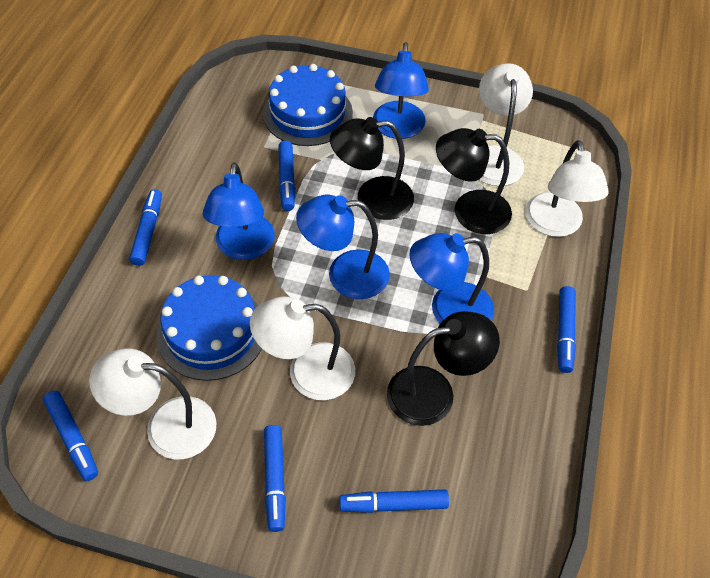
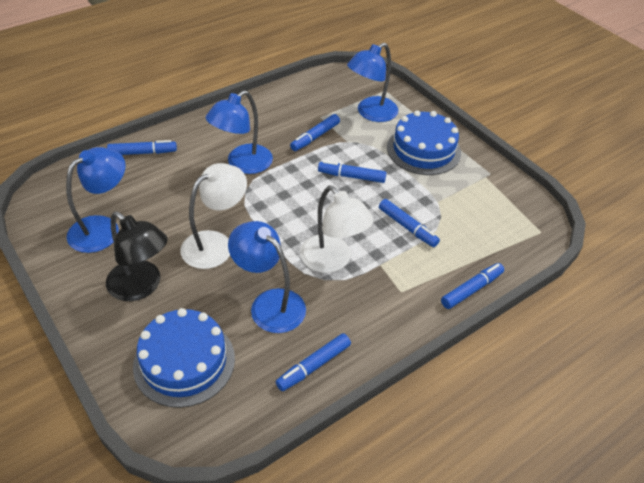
black lamp: 3 -> 1
white lamp: 4 -> 2

